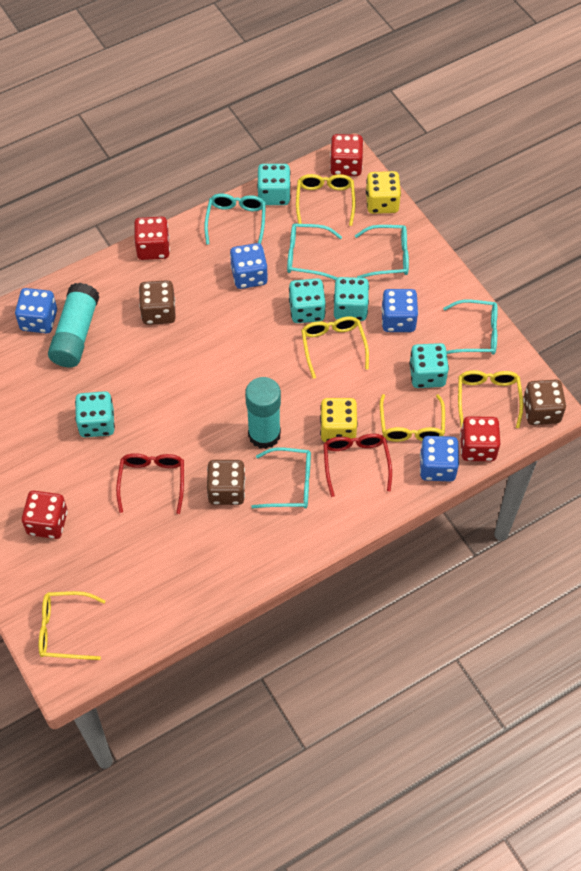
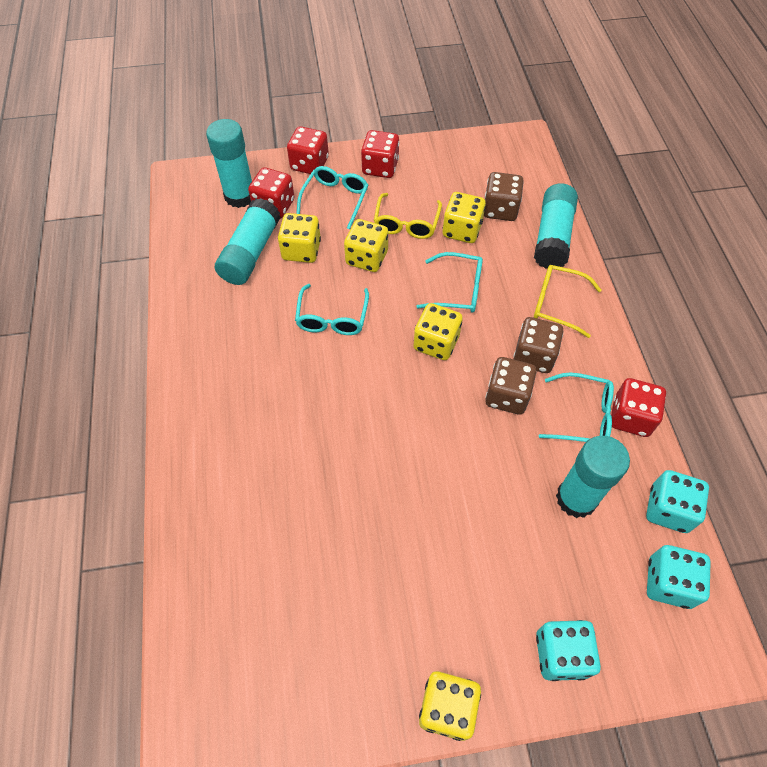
blue dice: 4 -> 0
red glasses: 2 -> 0
turquoise dice: 5 -> 3
turquoise glasses: 5 -> 4
turquoise glue stick: 2 -> 4
yellow dice: 2 -> 5
yellow glasses: 5 -> 2

